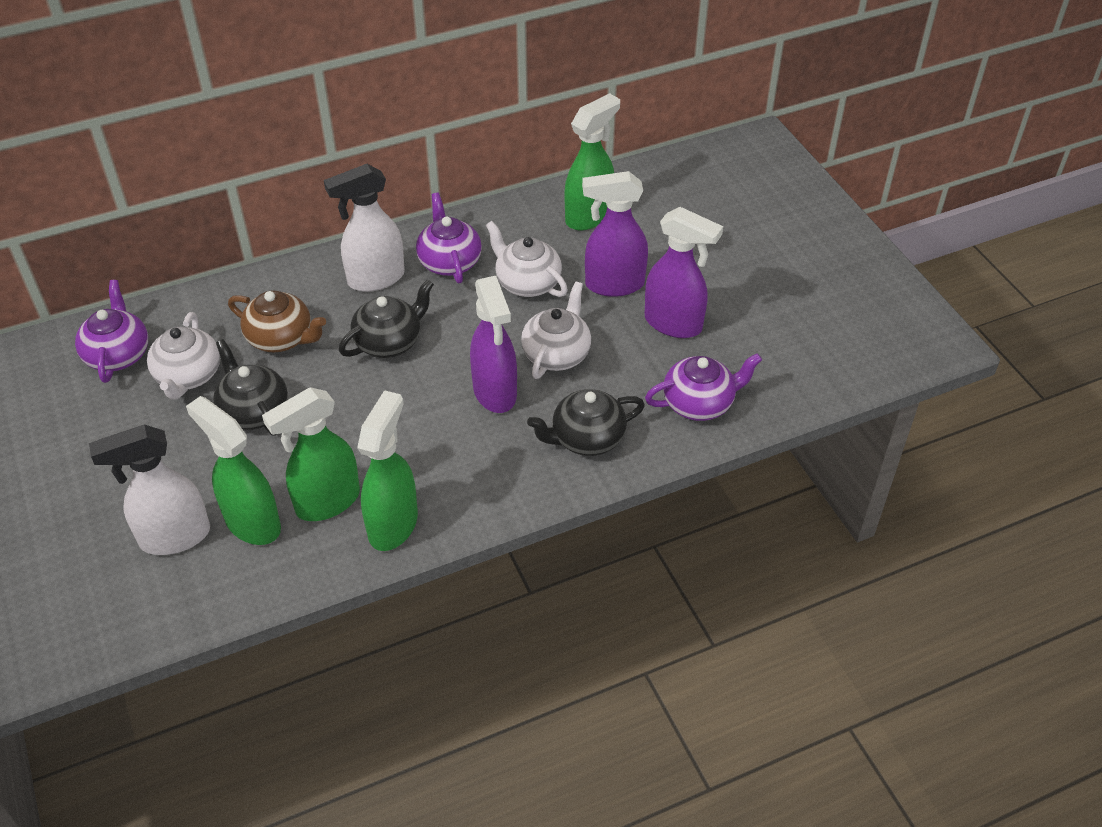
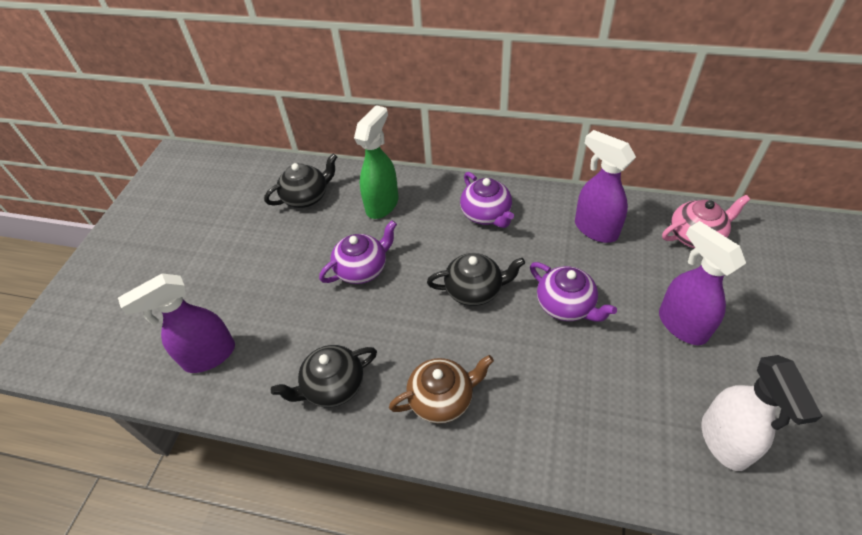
green spray bottle: 4 -> 1
pink teapot: 0 -> 1
white spray bottle: 2 -> 1
white teapot: 3 -> 0

